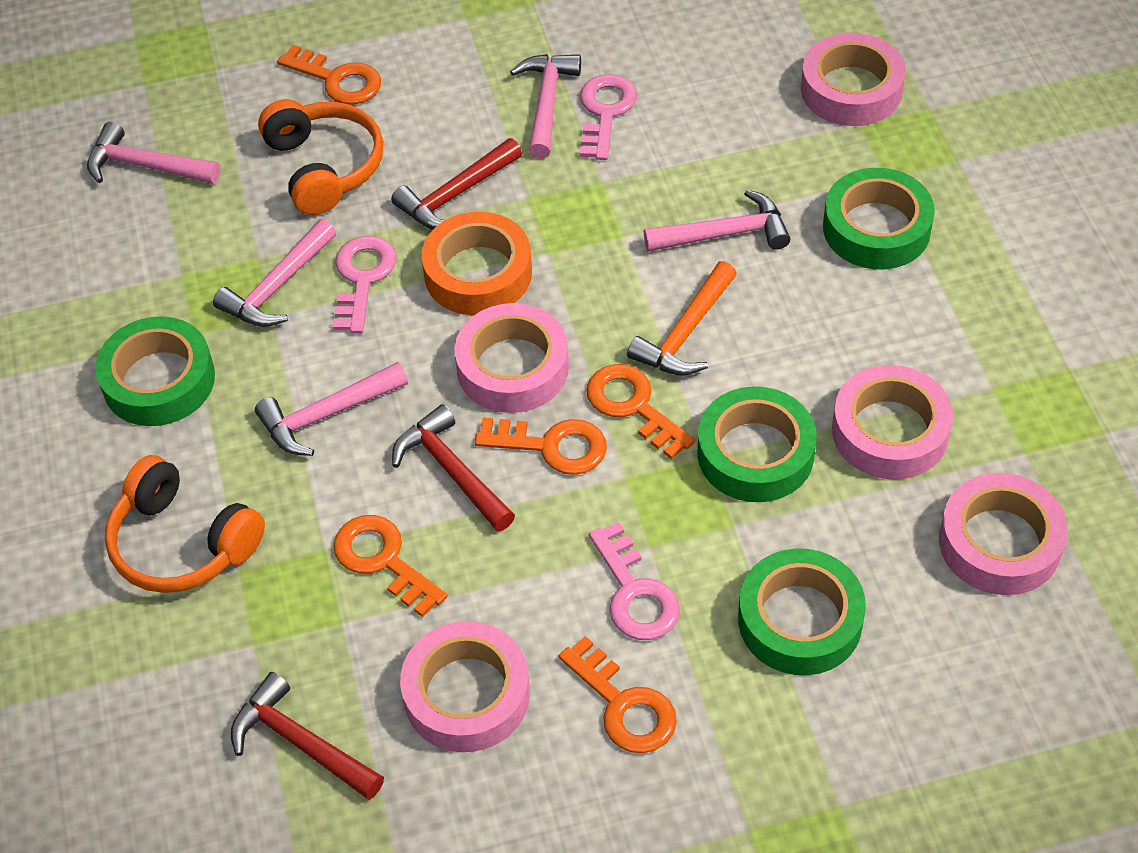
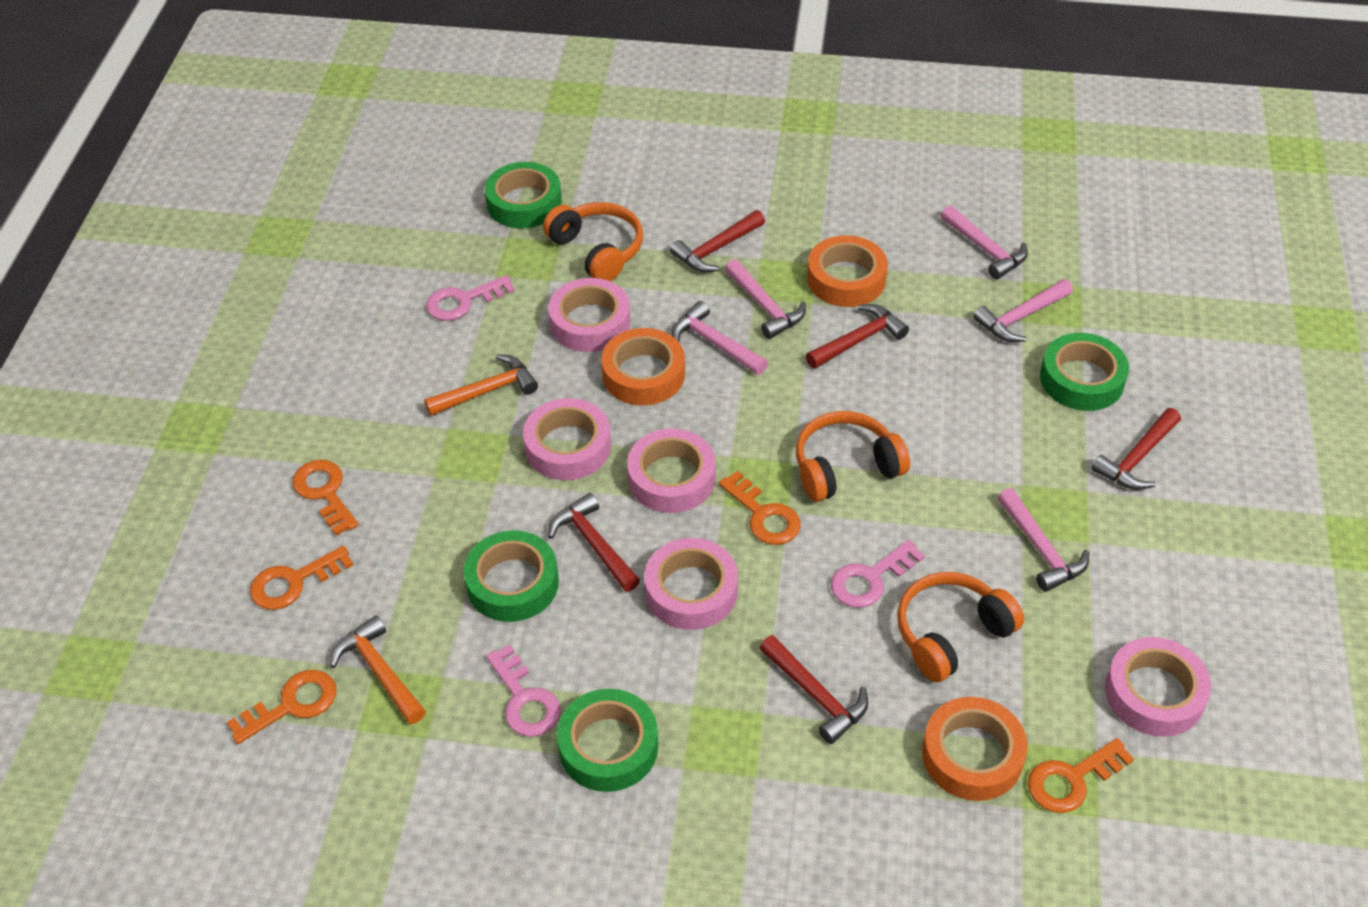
orange hammer: 1 -> 2
orange headphones: 2 -> 3
orange tape: 1 -> 3
red hammer: 3 -> 5

